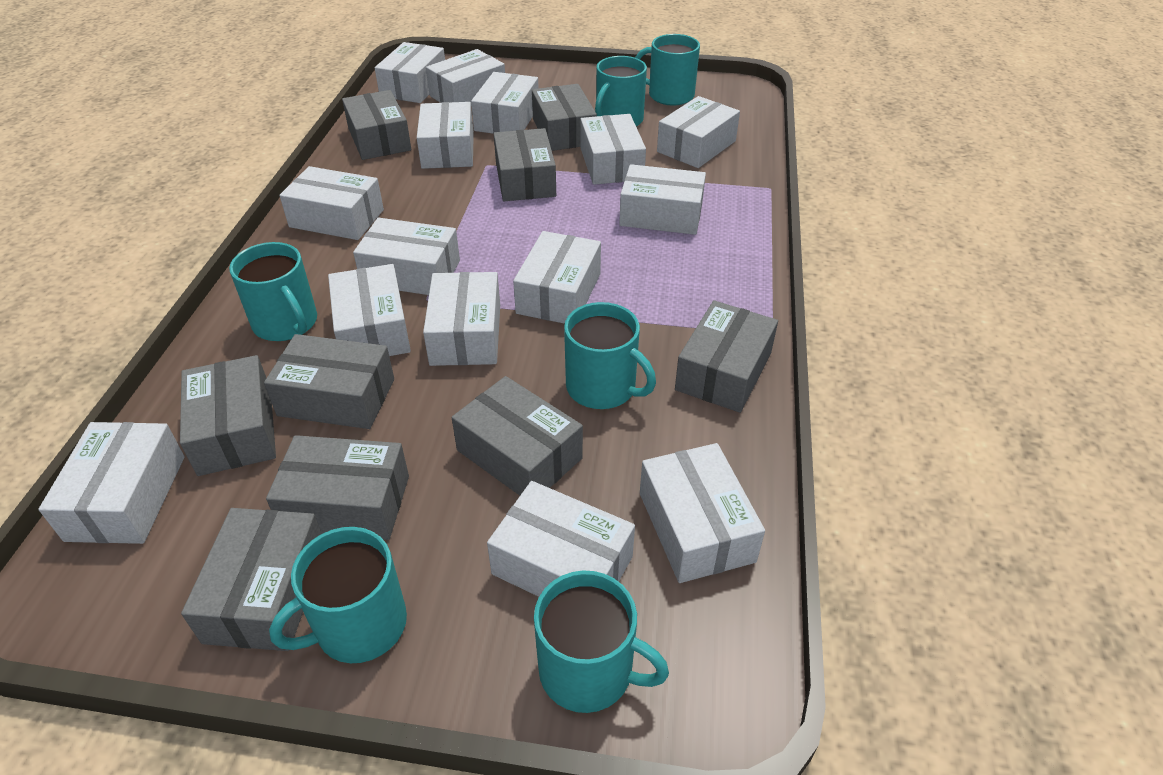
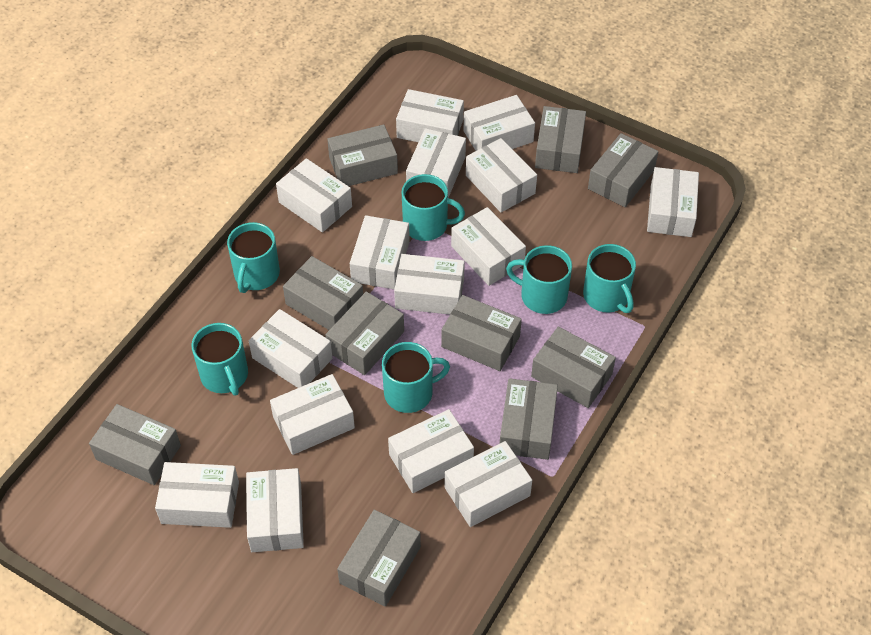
grey box: 9 -> 10

